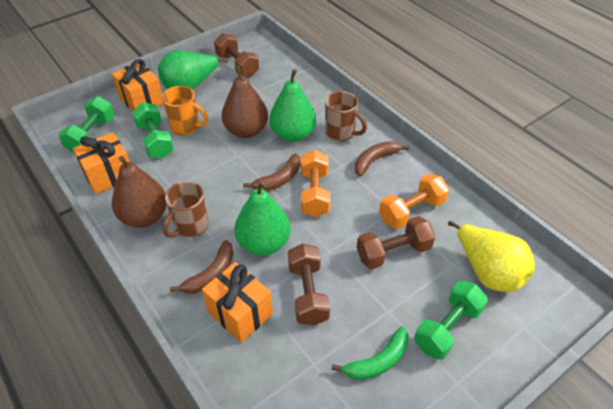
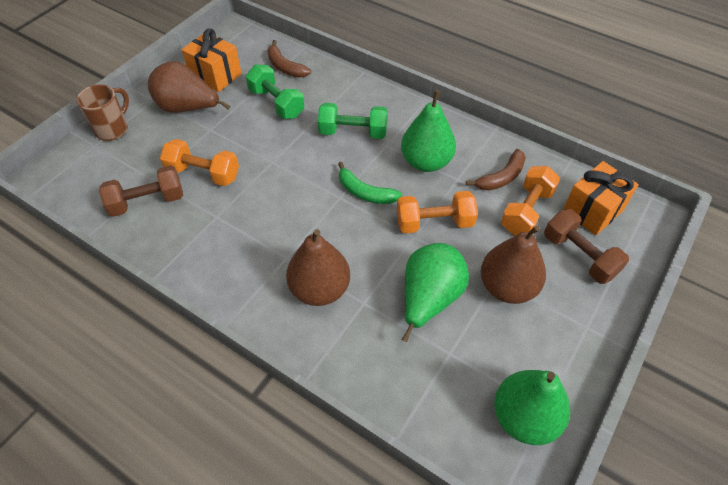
brown banana: 3 -> 2
brown dumbbell: 3 -> 2
brown mug: 2 -> 1
brown pear: 2 -> 3
green dumbbell: 3 -> 2
orange dumbbell: 2 -> 3
orange gift: 3 -> 2
orange mug: 1 -> 0
yellow pear: 1 -> 0

